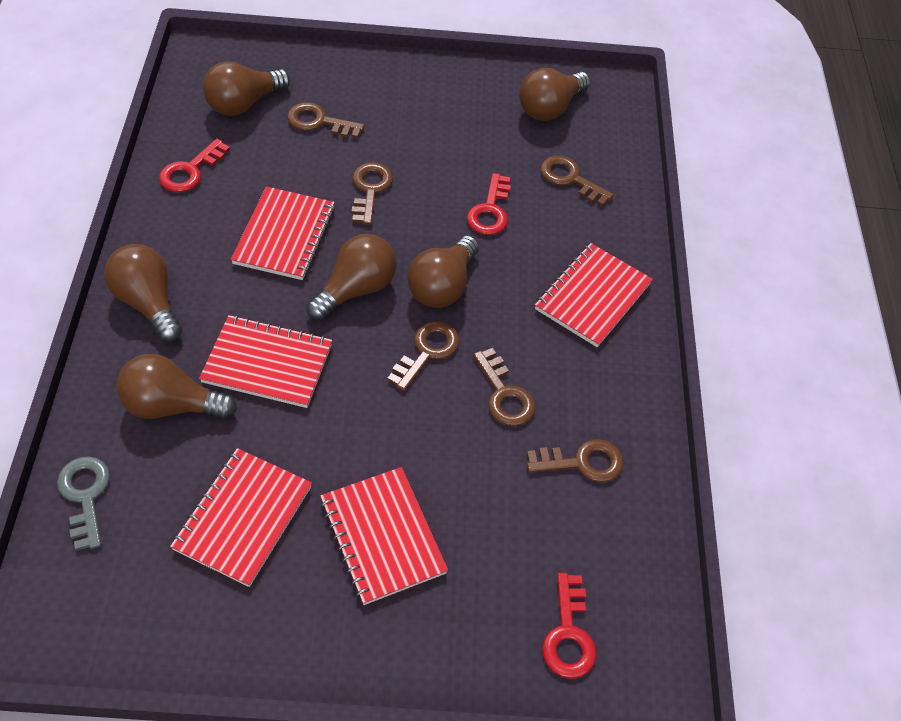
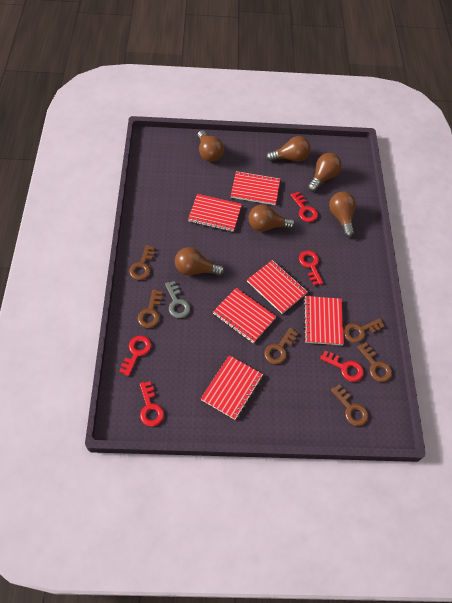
red key: 3 -> 5
red notebook: 5 -> 6

